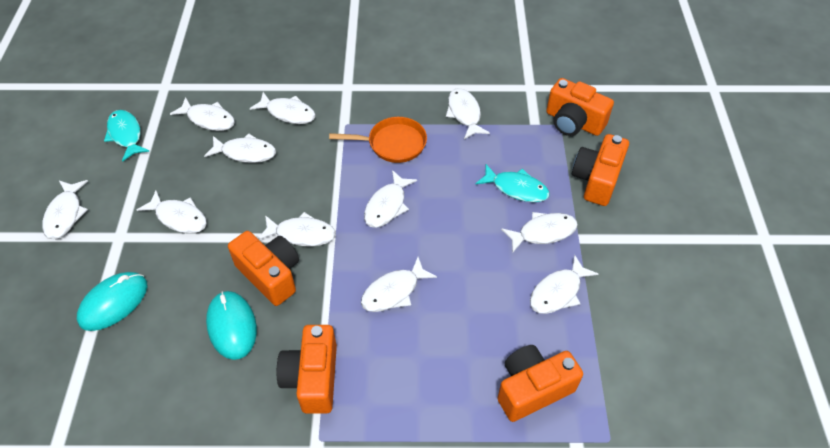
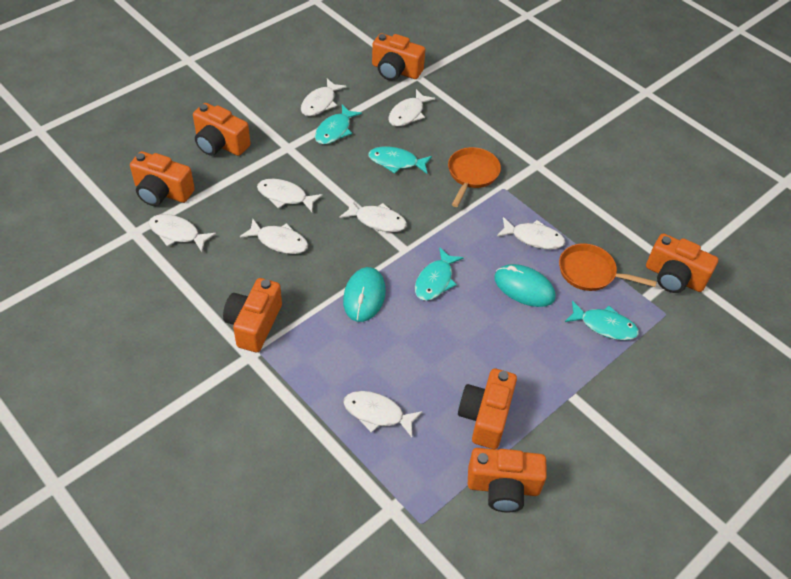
orange camera: 5 -> 7
orange pan: 1 -> 2
turquoise fish: 2 -> 4
white fish: 11 -> 8

